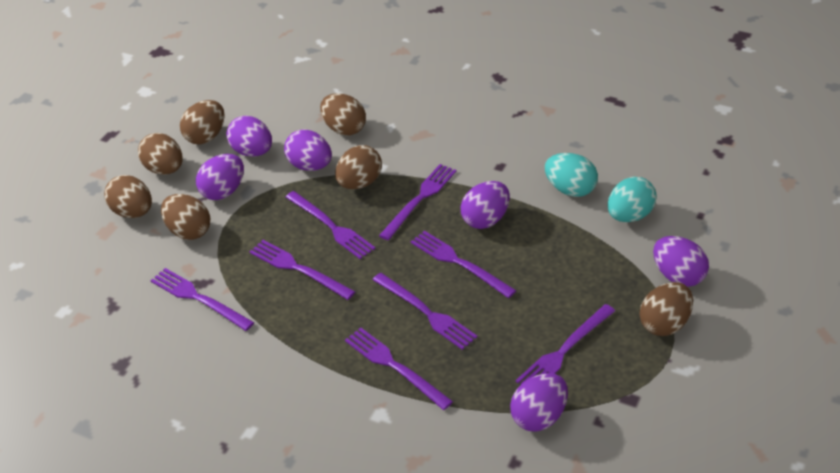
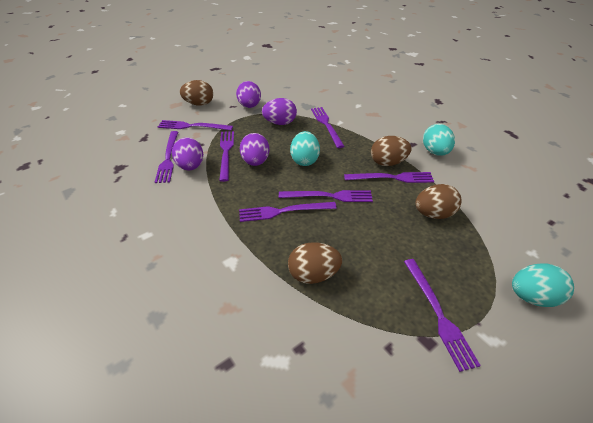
brown egg: 7 -> 4
purple egg: 6 -> 4
turquoise egg: 2 -> 3

